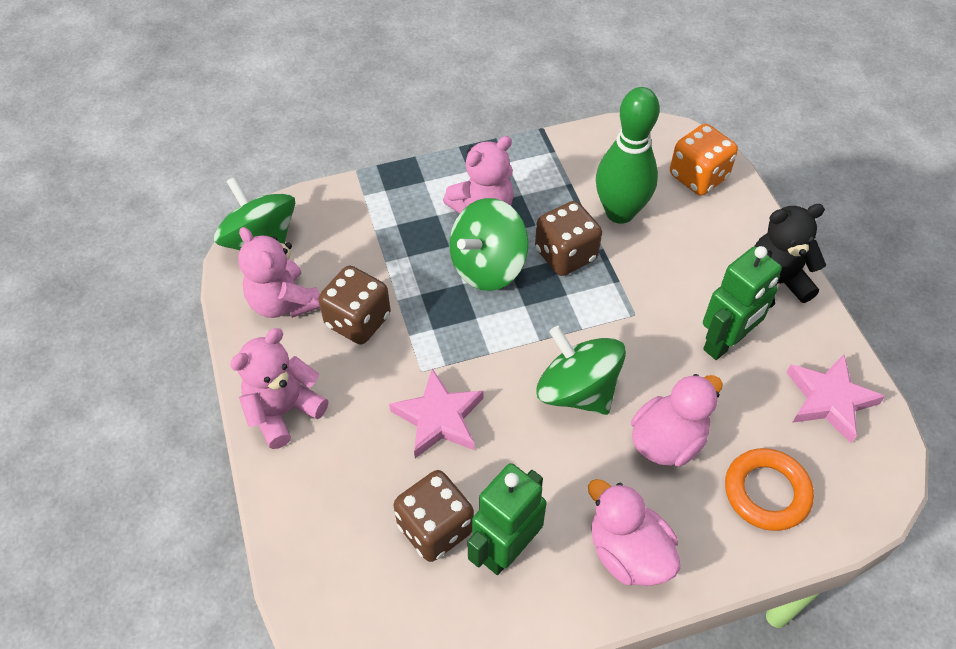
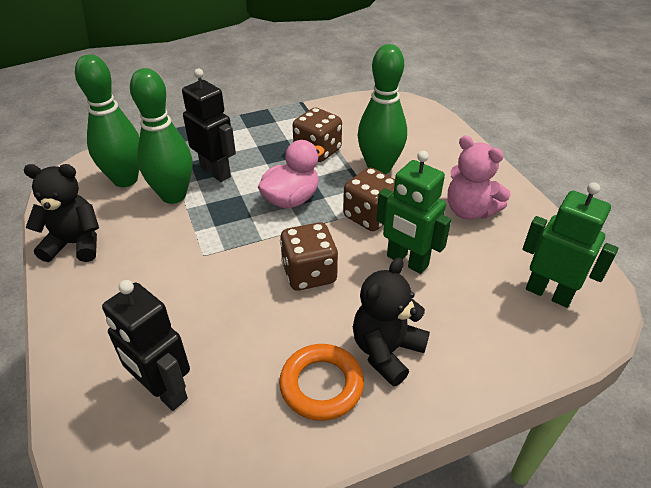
black robot: 0 -> 2
black teddy bear: 1 -> 2
green bowling pin: 1 -> 3
green spinning top: 3 -> 0
orange dice: 1 -> 0
pink duck: 2 -> 1
pink star: 2 -> 0
pink teddy bear: 3 -> 1

